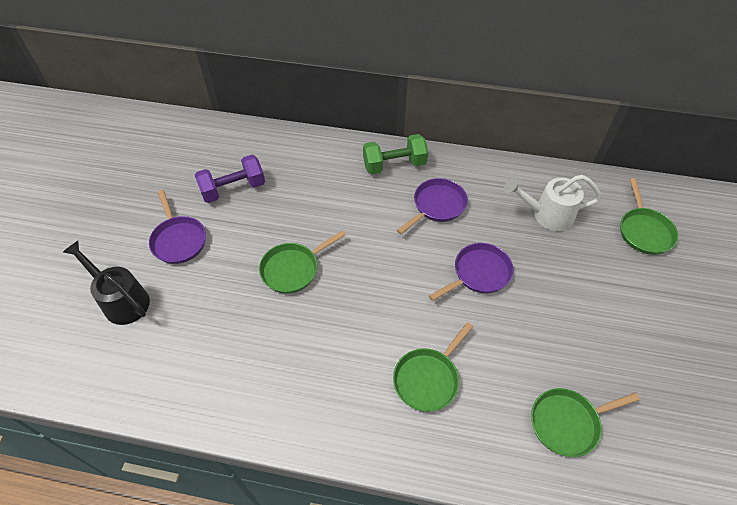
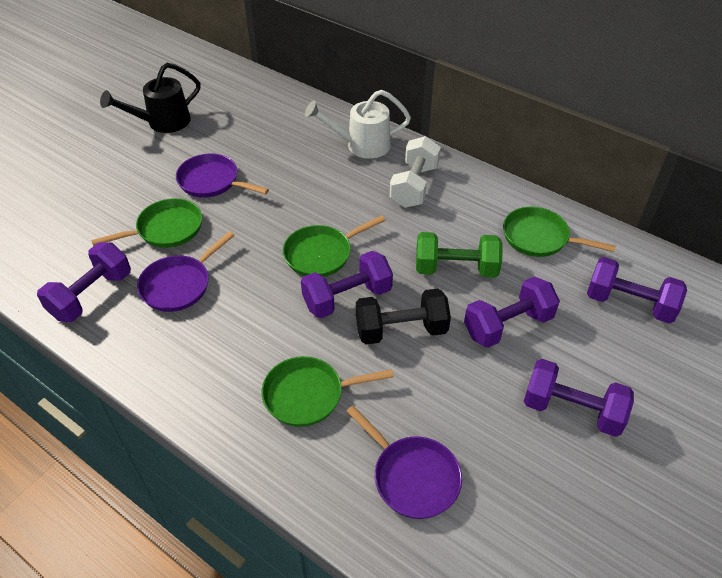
black dumbbell: 0 -> 1
purple dumbbell: 1 -> 5
white dumbbell: 0 -> 1

